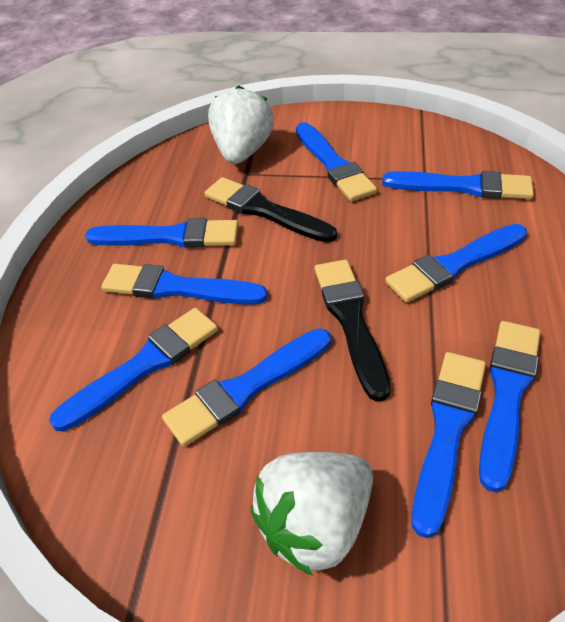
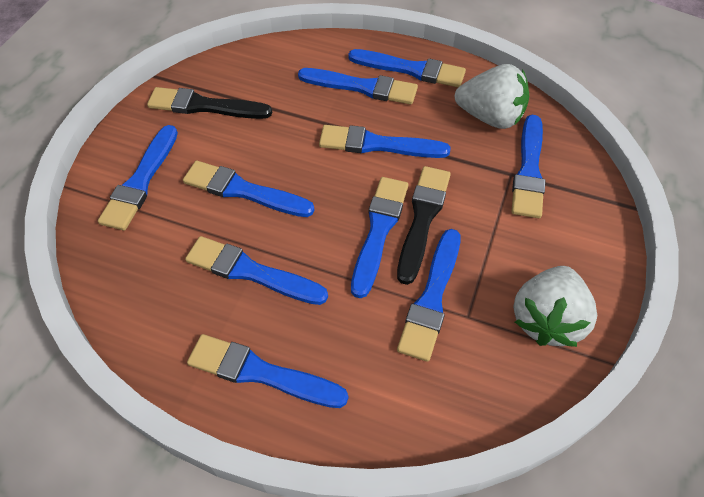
blue brush: 9 -> 10

